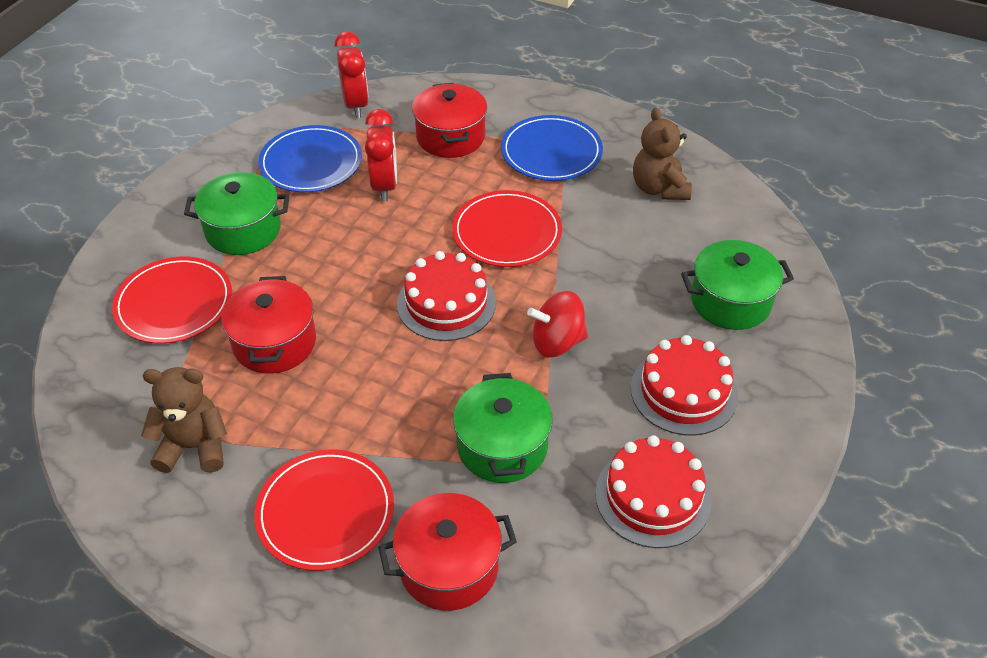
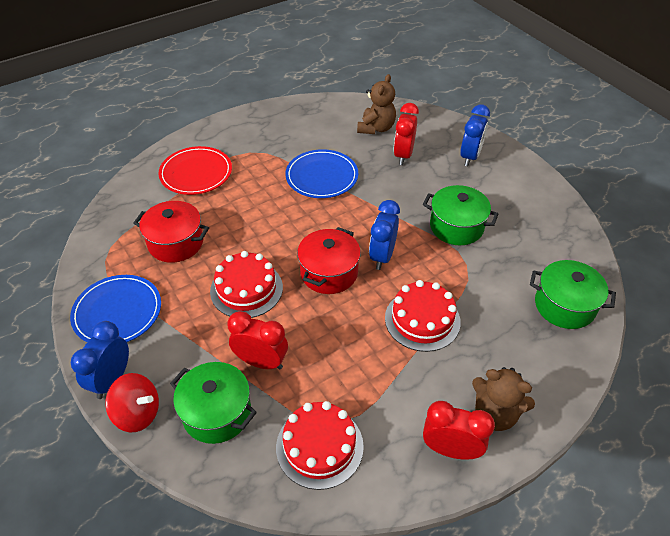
blue clock: 0 -> 3
red clock: 2 -> 3
red plate: 3 -> 1
red pot: 3 -> 2

